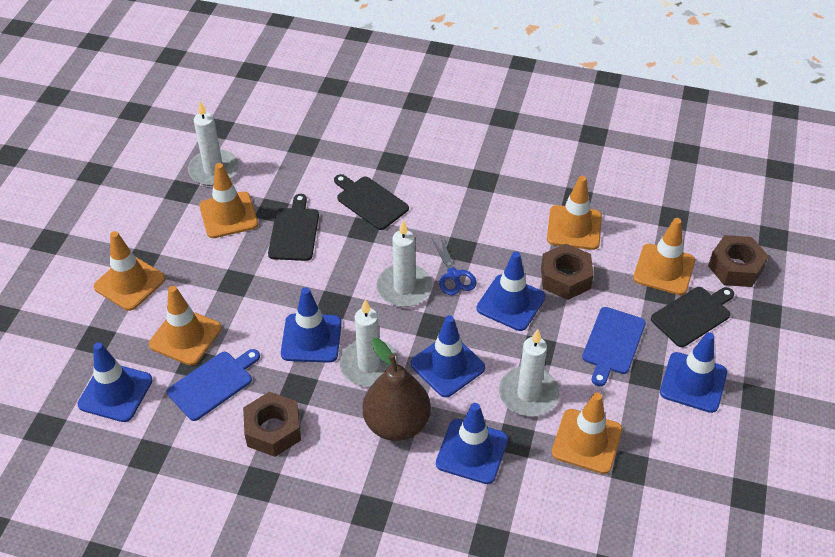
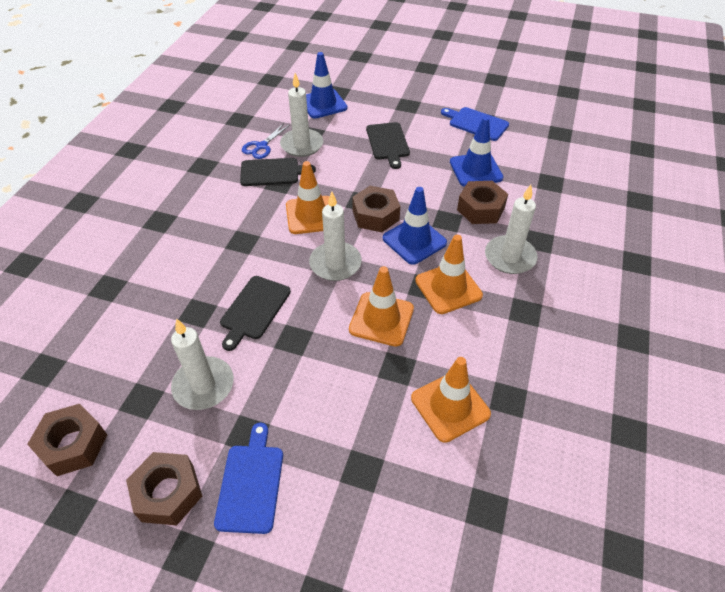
blue traffic cone: 6 -> 3
brown nut: 3 -> 4
brown pear: 1 -> 0
orange traffic cone: 6 -> 4

